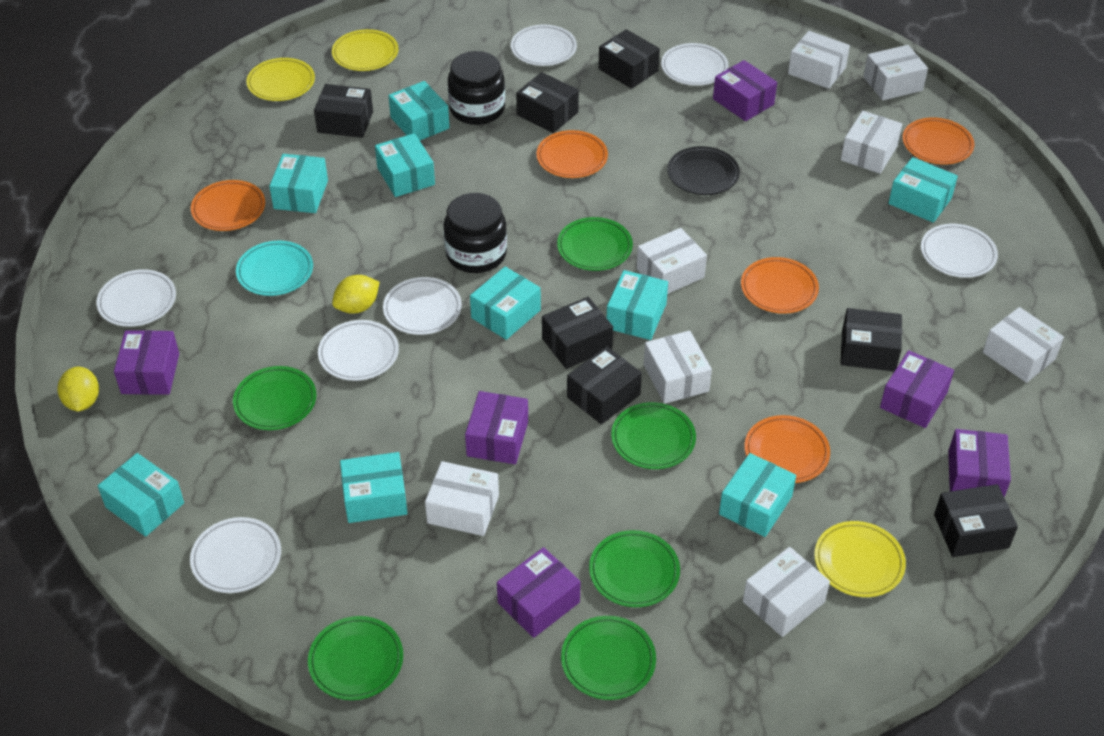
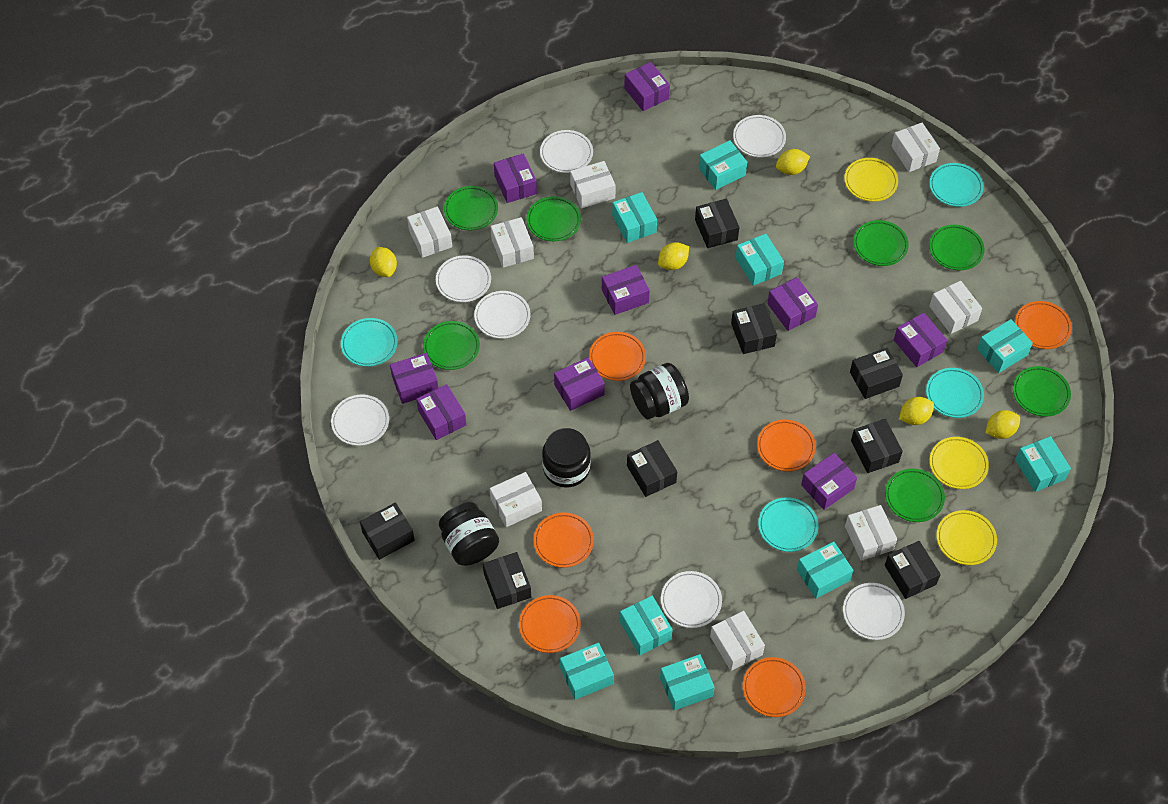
black box: 7 -> 8
black jar: 2 -> 3
black plate: 1 -> 0
green plate: 6 -> 7
orange plate: 5 -> 6
purple box: 6 -> 9
turquoise plate: 1 -> 4
yellow lemon: 2 -> 5

